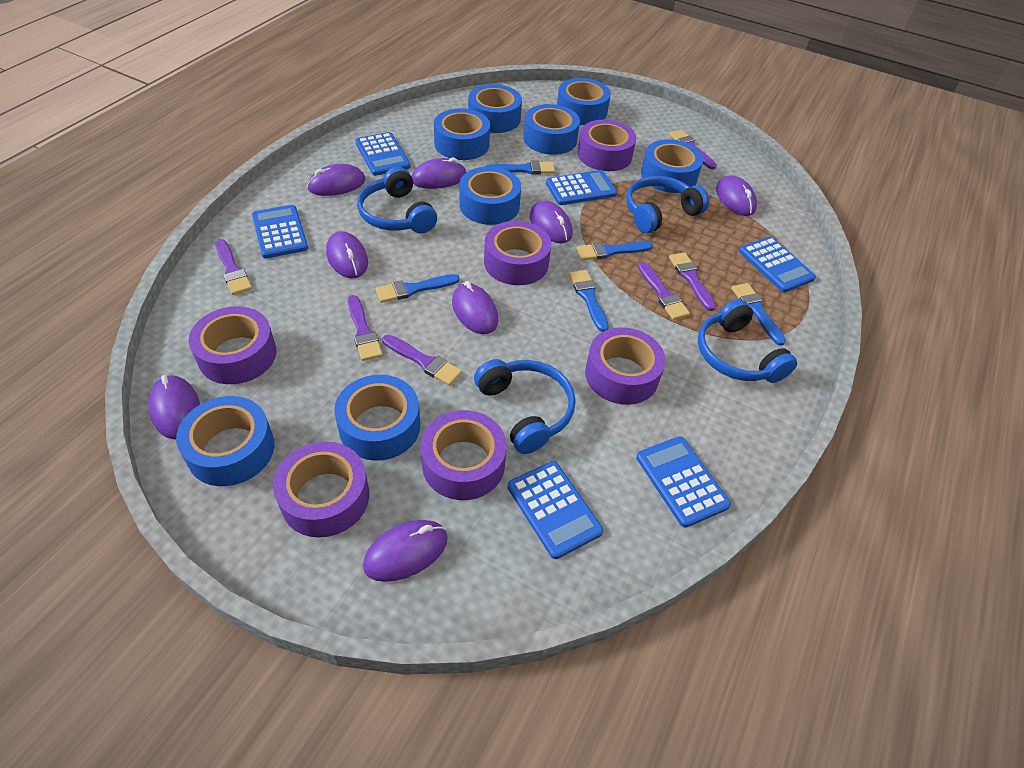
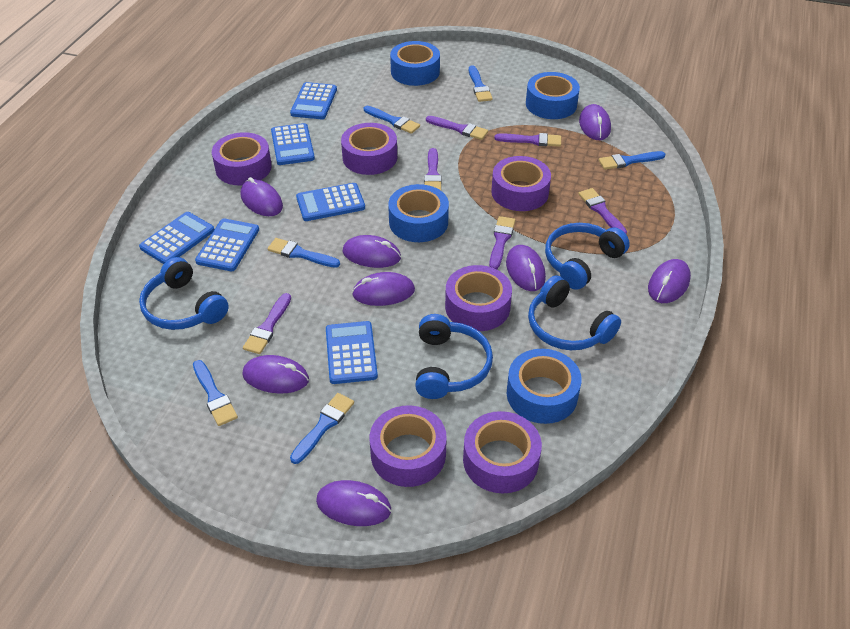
blue brush: 5 -> 6
blue tape: 8 -> 4

